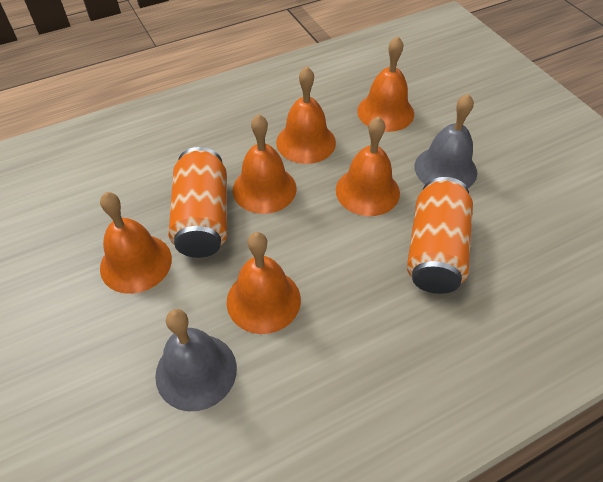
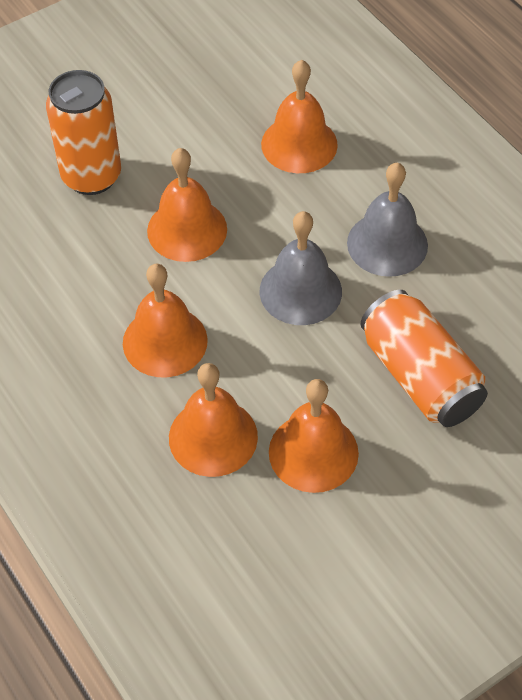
orange bell: 6 -> 5

